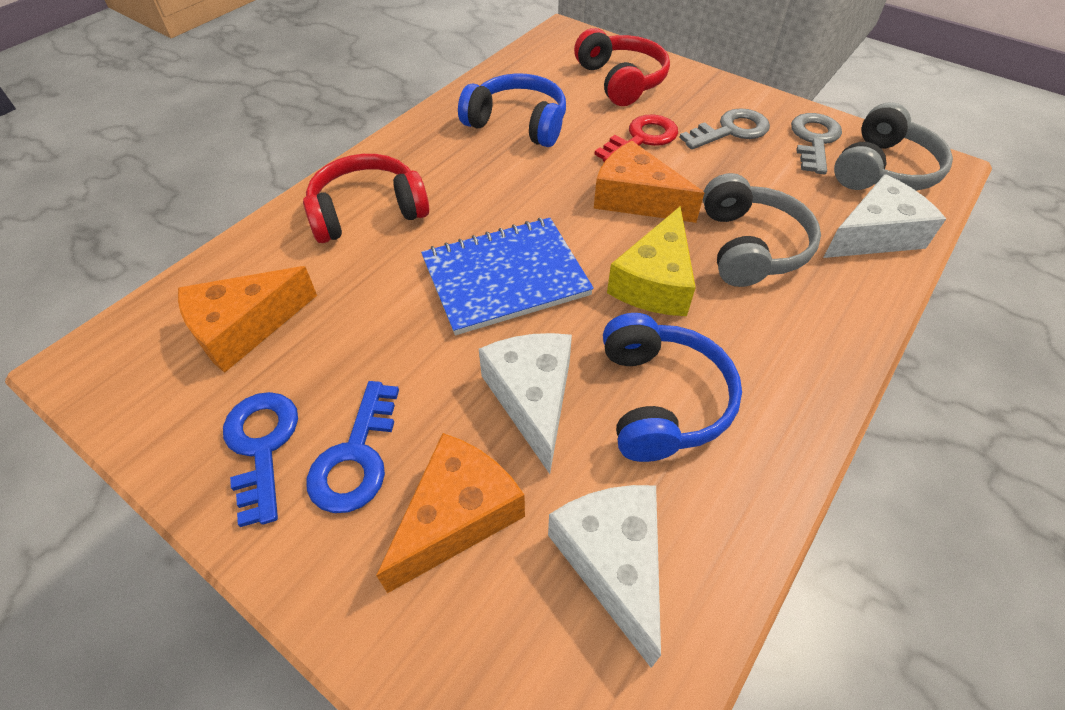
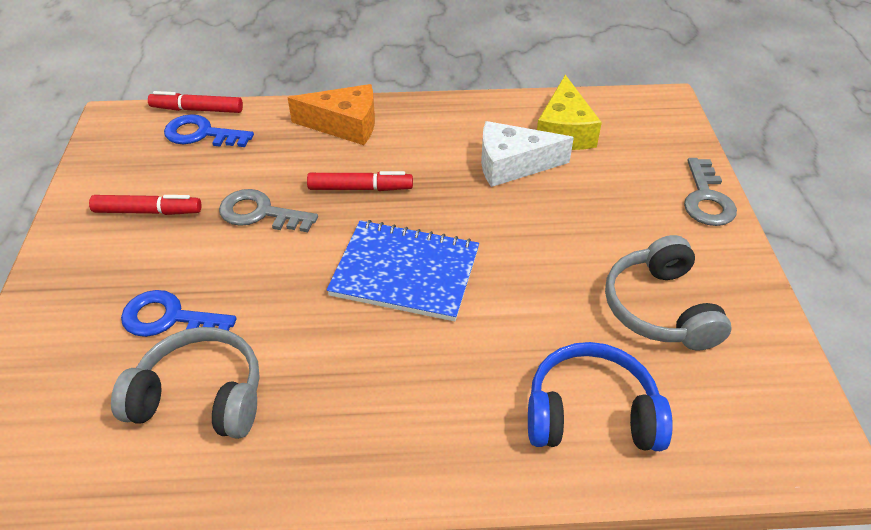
blue headphones: 2 -> 1
orange cheese: 3 -> 1
red headphones: 2 -> 0
red key: 1 -> 0
red marker: 0 -> 3
white cheese: 3 -> 1

